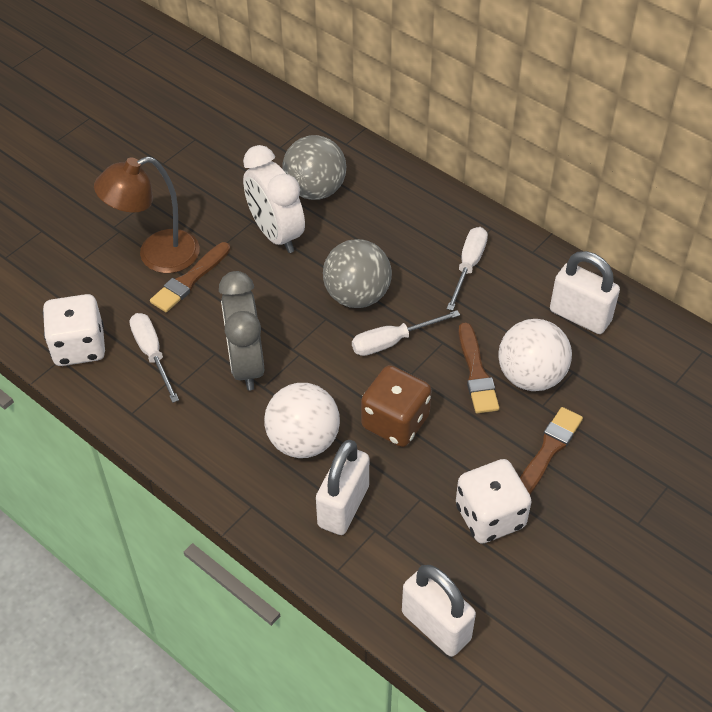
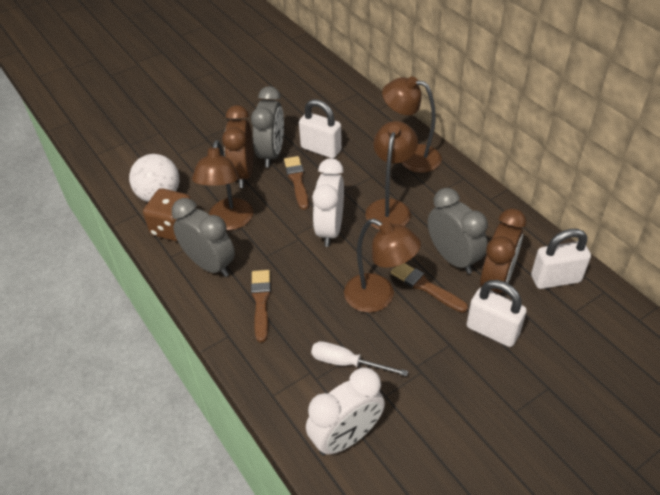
brown clock: 0 -> 2
brown lamp: 1 -> 4
grey ball: 2 -> 0
grey clock: 1 -> 3
white ball: 2 -> 1
white clock: 1 -> 2
white dice: 2 -> 0
white screwdriver: 3 -> 1

